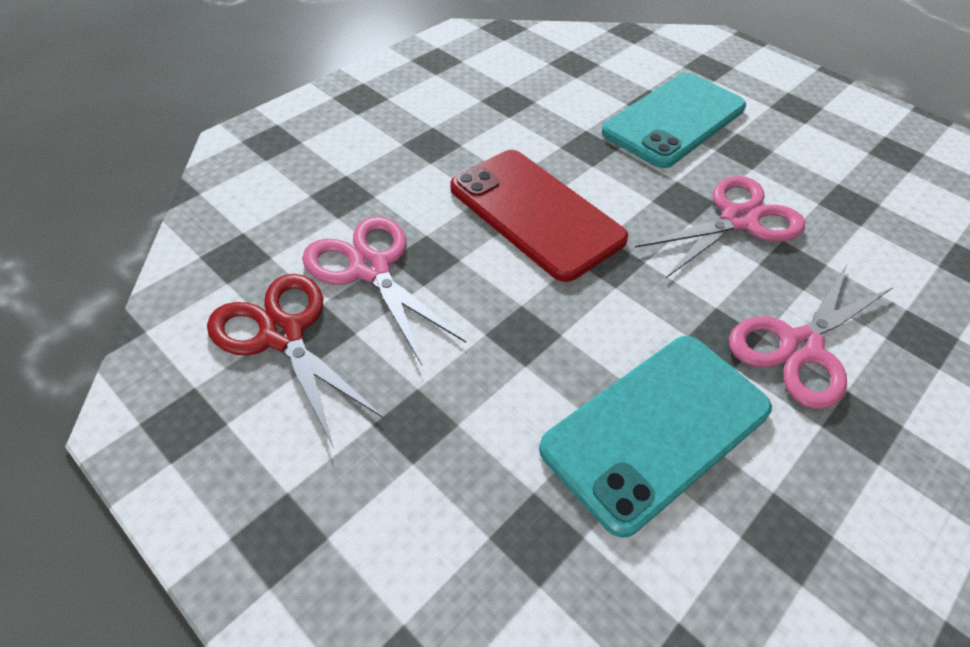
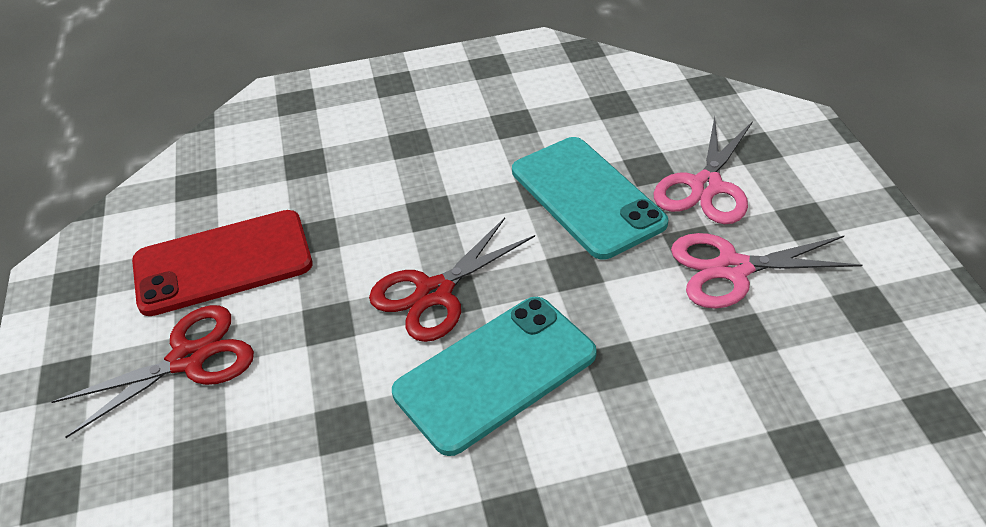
pink scissors: 3 -> 2
red scissors: 1 -> 2

